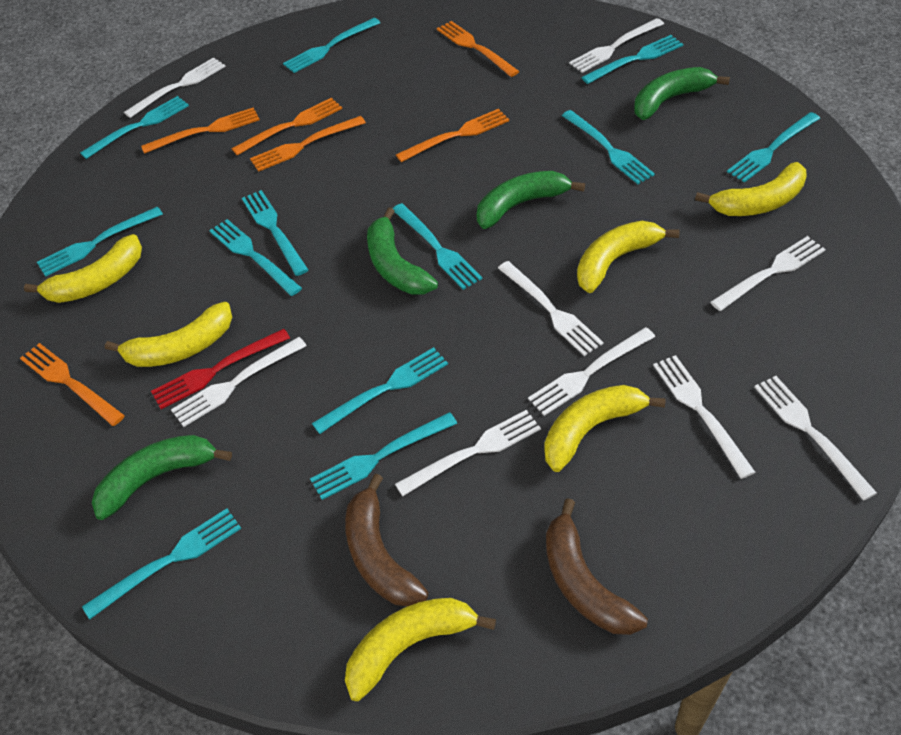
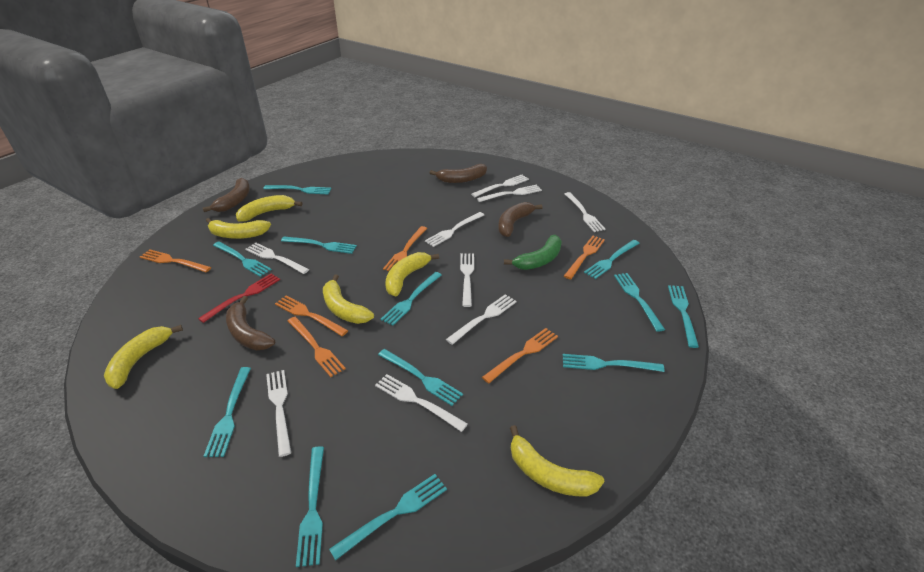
brown banana: 2 -> 4
green banana: 4 -> 1

